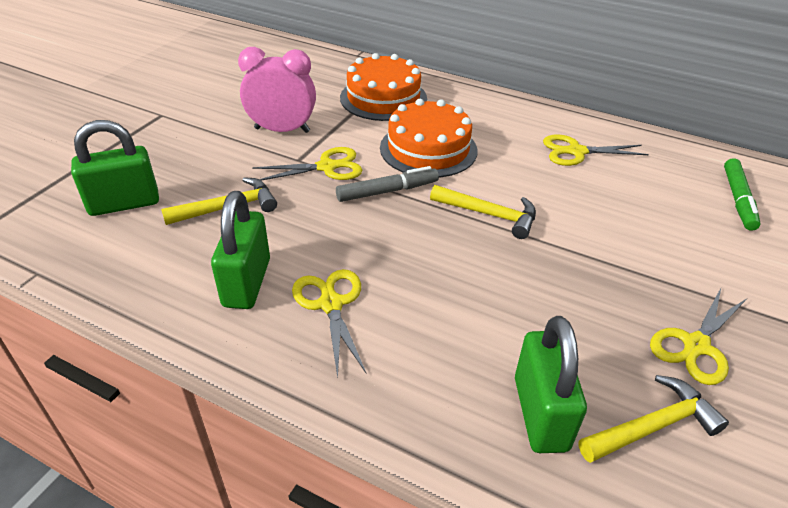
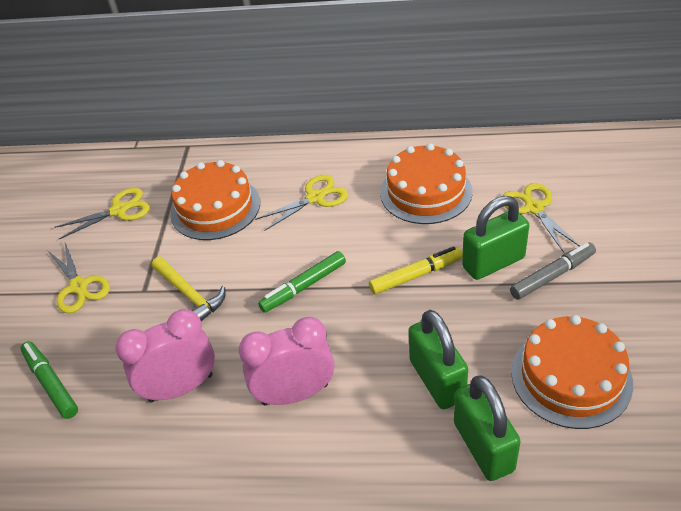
green marker: 1 -> 2
orange cake: 2 -> 3
pink clock: 1 -> 2
yellow hammer: 3 -> 1
yellow marker: 0 -> 1

